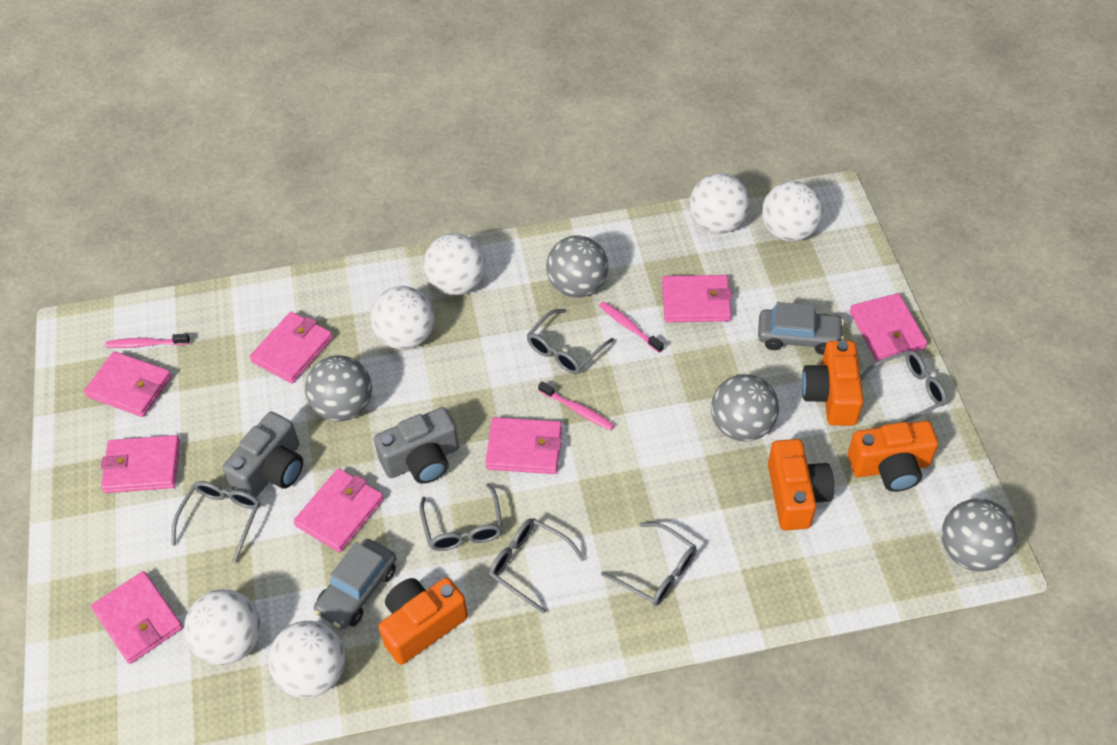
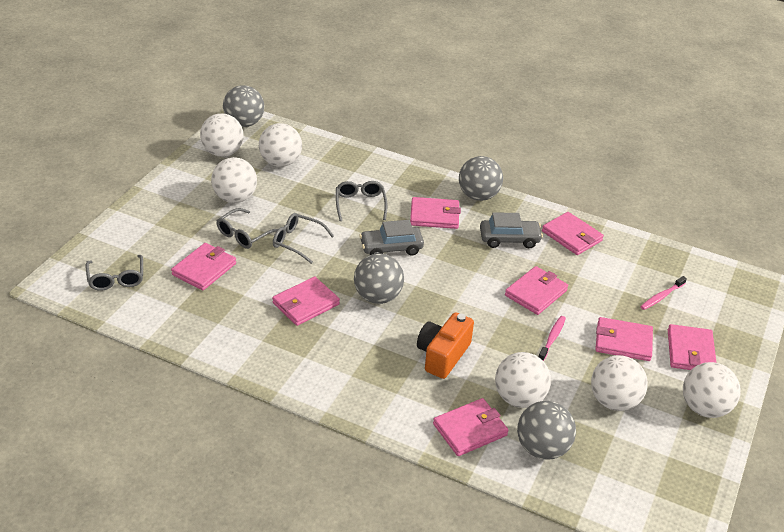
grey camera: 2 -> 0
grey glasses: 6 -> 4
orange camera: 4 -> 1
pink toothbrush: 3 -> 2

